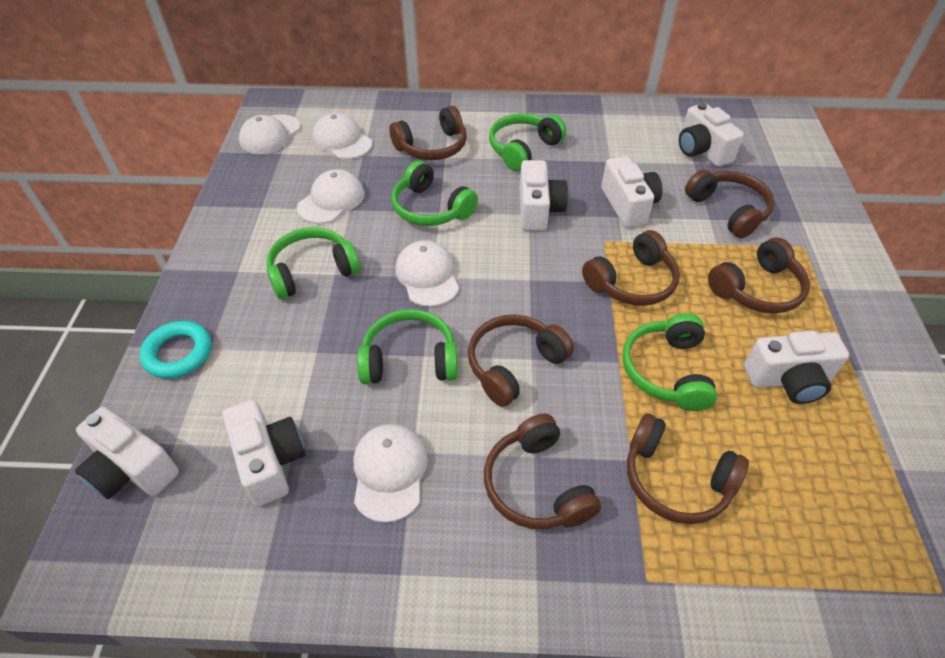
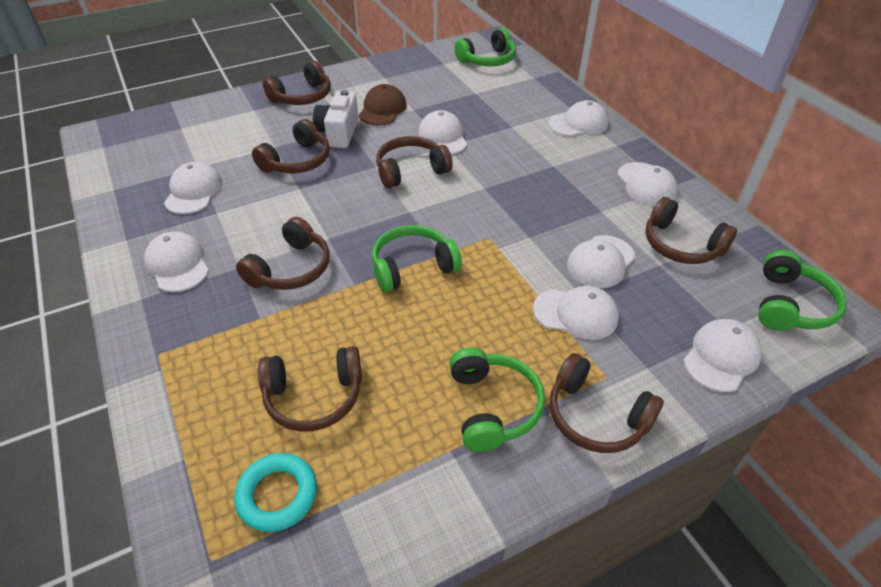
brown cap: 0 -> 1
green headphones: 5 -> 4
white camera: 6 -> 1
white cap: 5 -> 8

